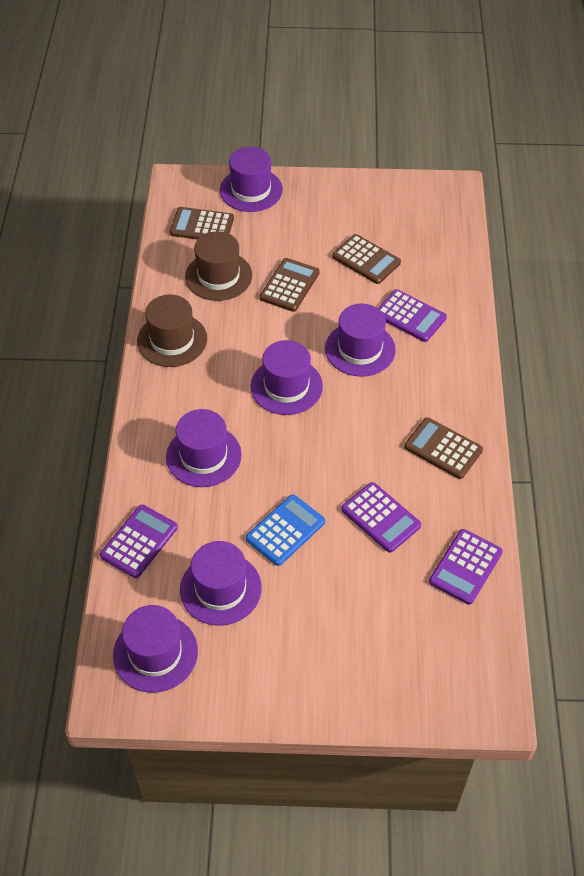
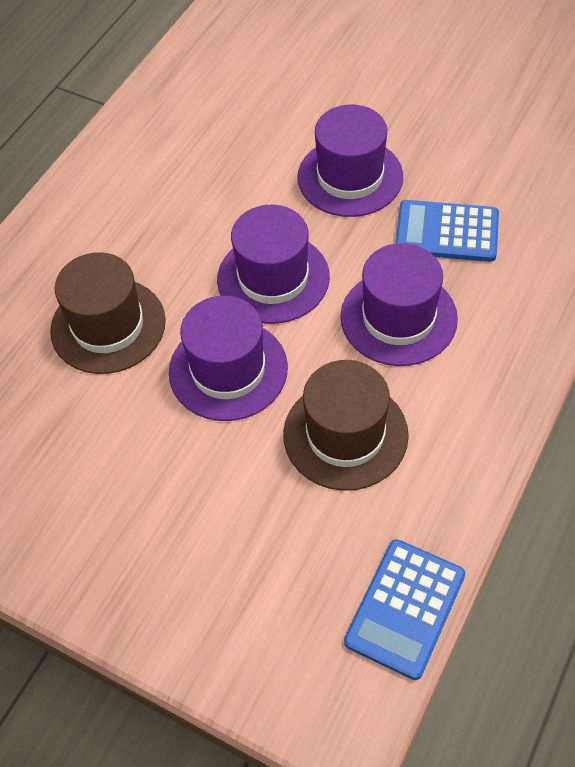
blue calculator: 1 -> 2
brown calculator: 4 -> 0
purple calculator: 4 -> 0
purple hat: 6 -> 4

